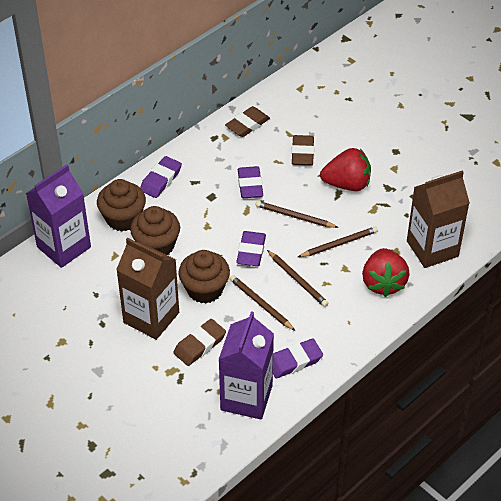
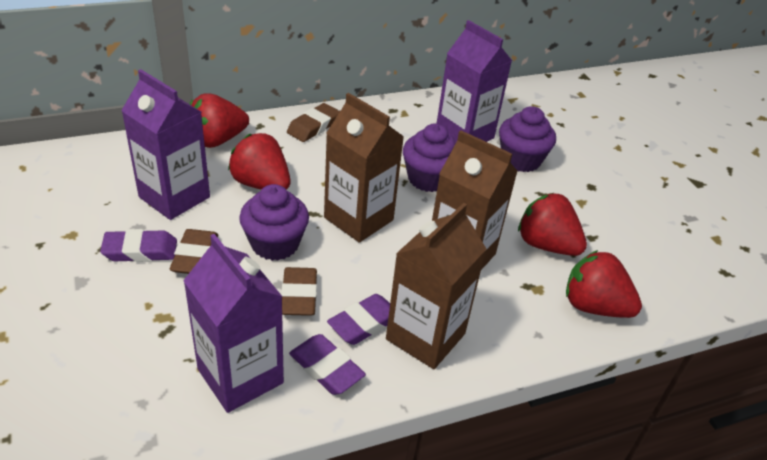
brown carton: 2 -> 3
brown cupcake: 3 -> 0
brown pencil: 4 -> 0
purple carton: 2 -> 3
purple cupcake: 0 -> 3
purple eraser: 4 -> 3
red strawberry: 2 -> 4

